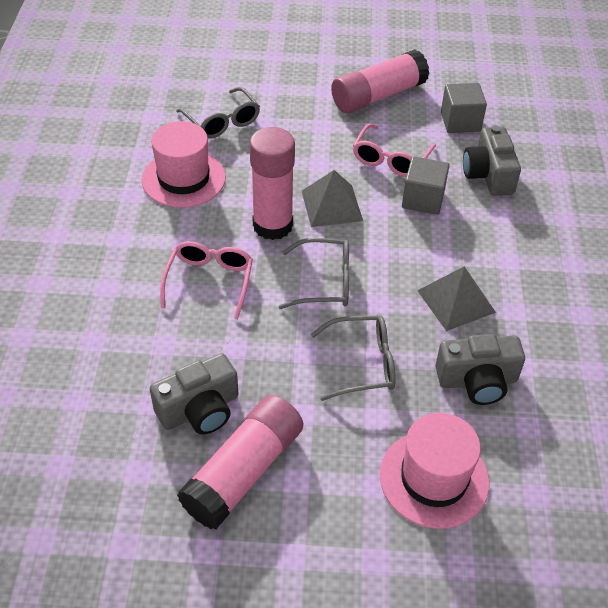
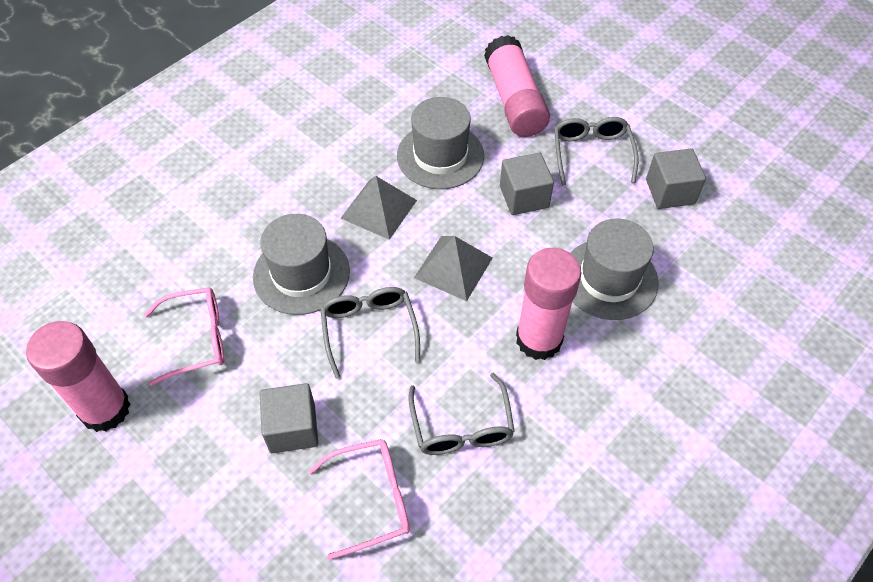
grey camera: 3 -> 0
grey cube: 2 -> 3
grey hat: 0 -> 3
pink hat: 2 -> 0

